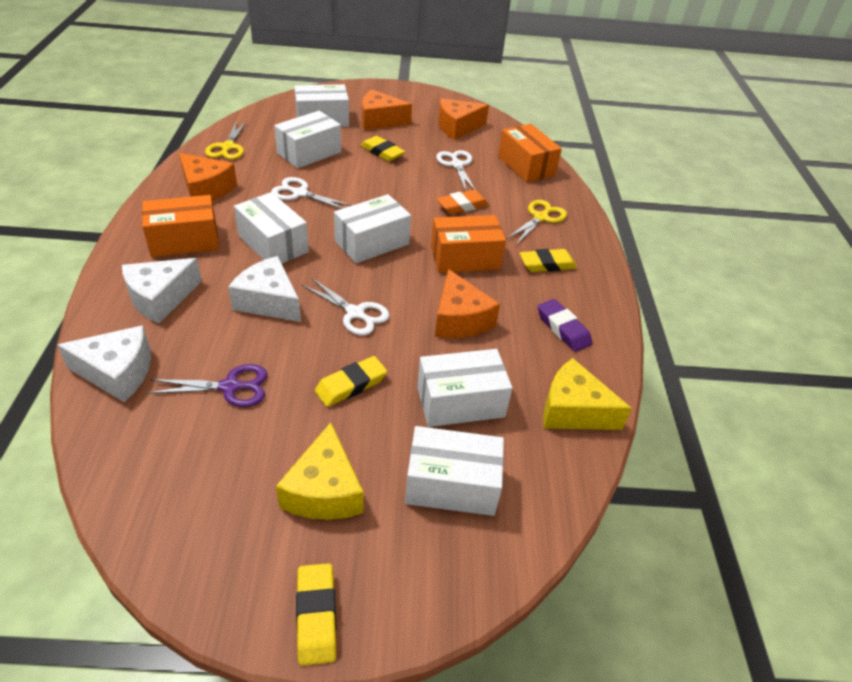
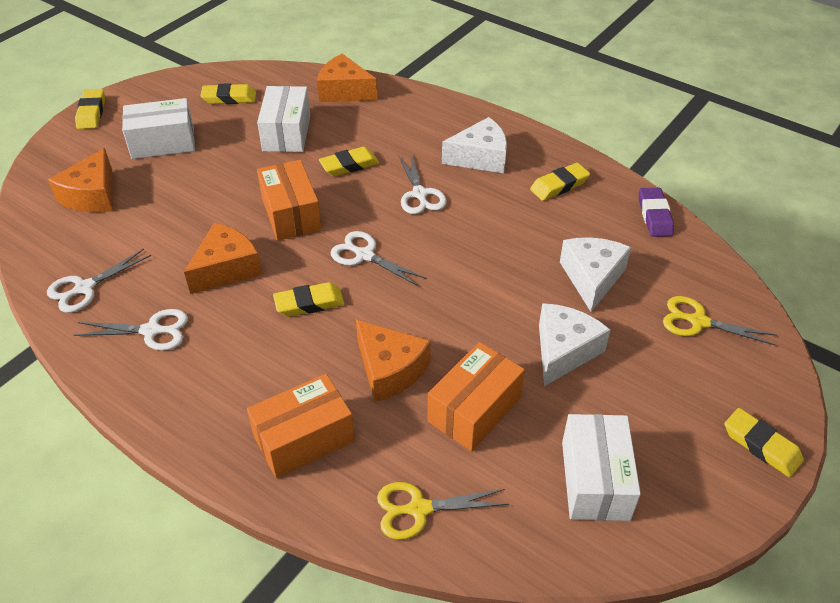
orange eraser: 1 -> 0
purple scissors: 1 -> 0
white box: 6 -> 3
white scissors: 3 -> 4
yellow cheese: 2 -> 0
yellow eraser: 4 -> 6

